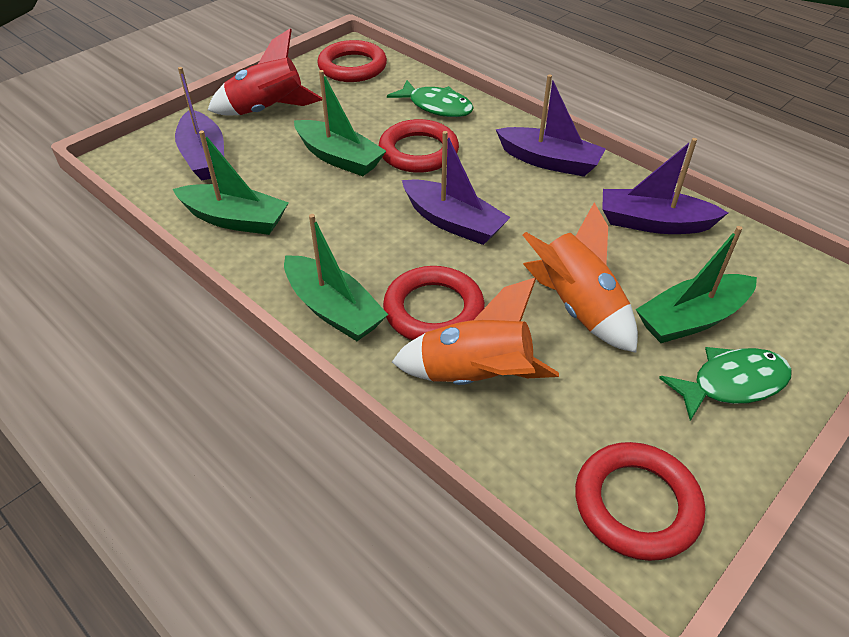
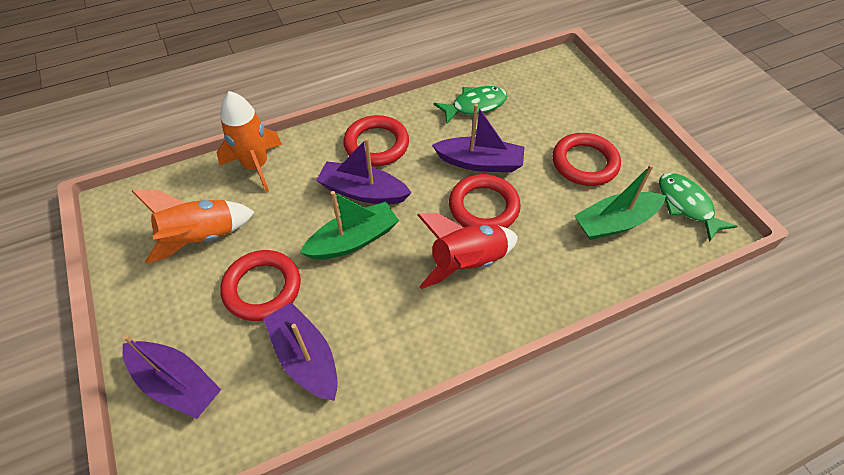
green boat: 4 -> 2

